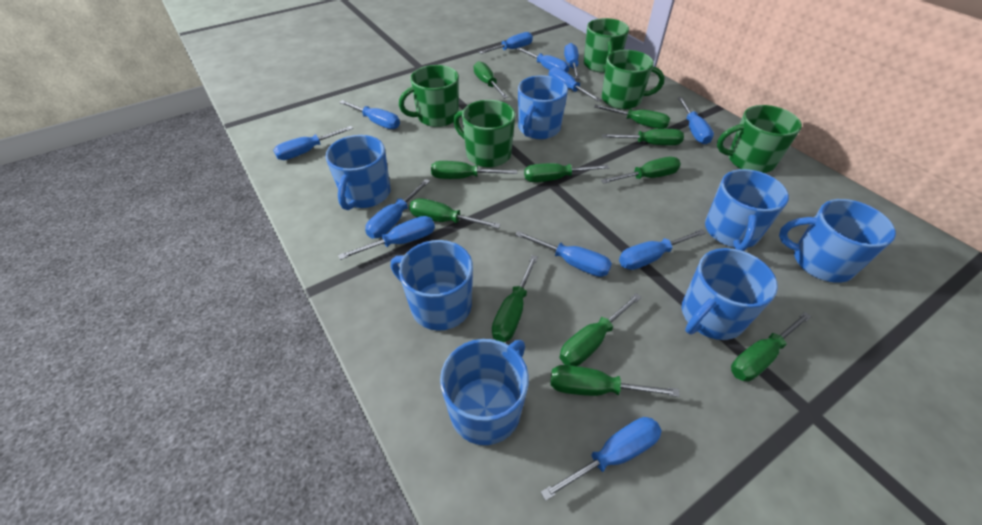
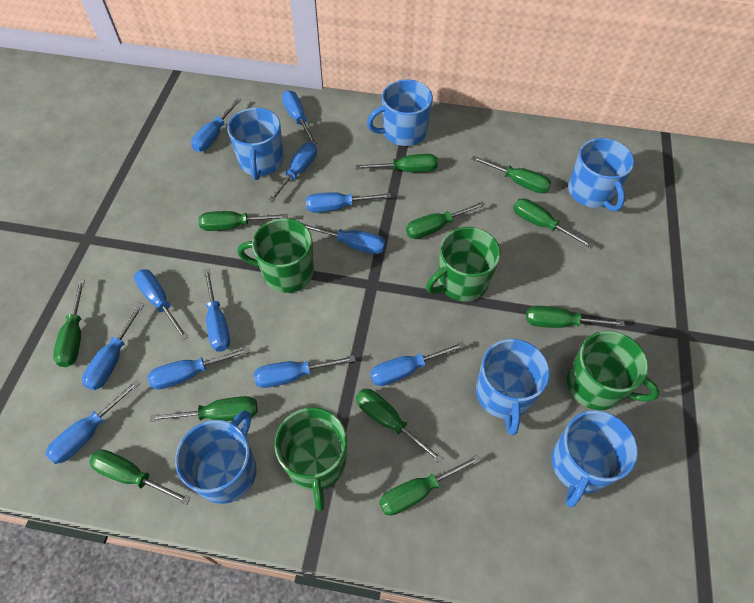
blue mug: 7 -> 6
green mug: 5 -> 4

